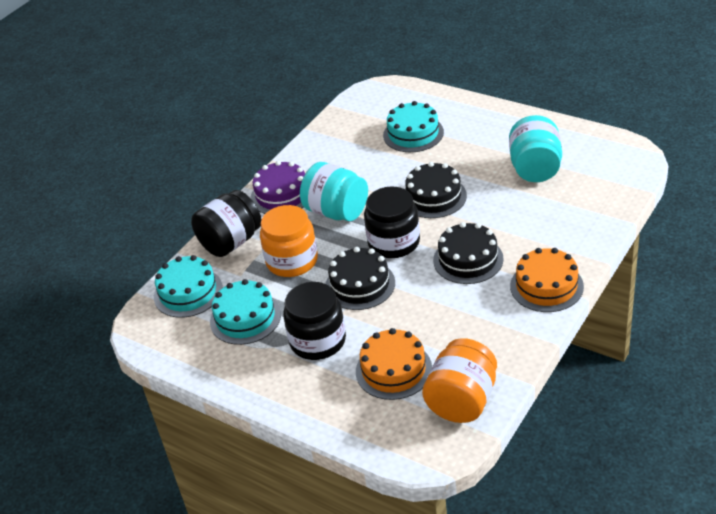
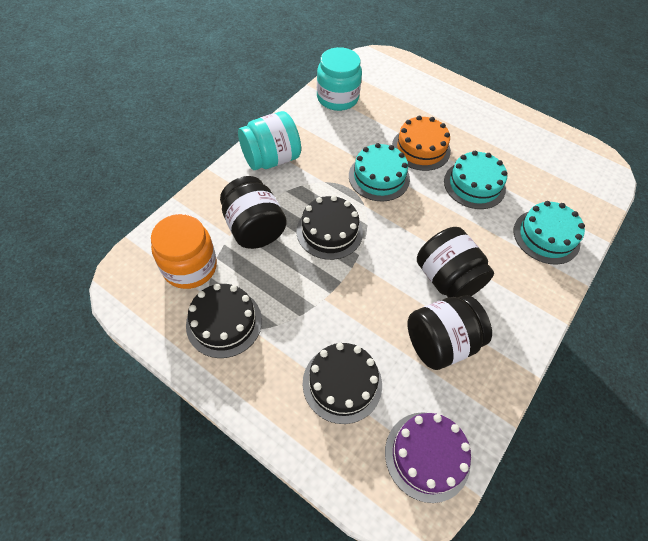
orange cake: 2 -> 1
orange jar: 2 -> 1

